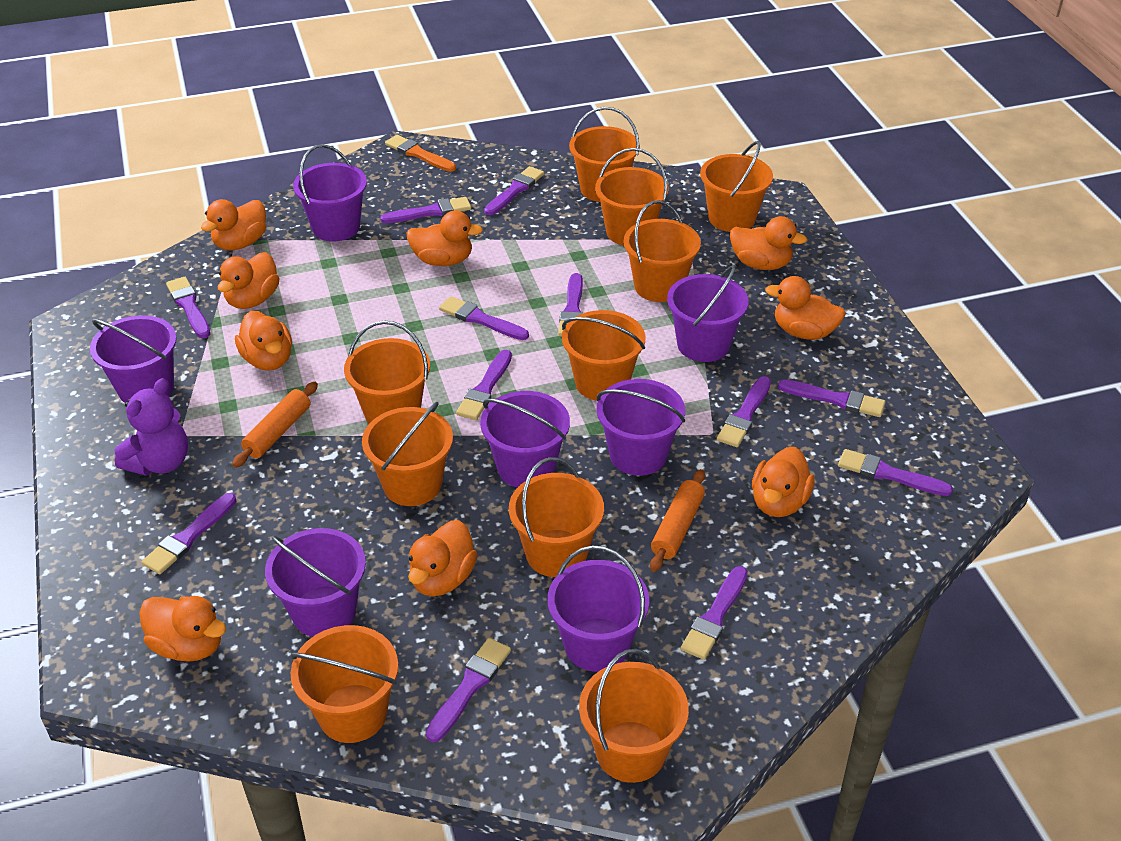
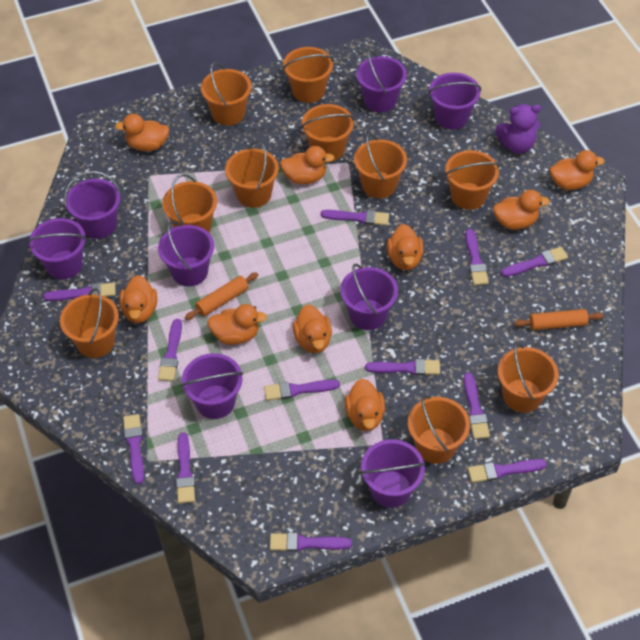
orange brush: 1 -> 0
purple bucket: 7 -> 8

